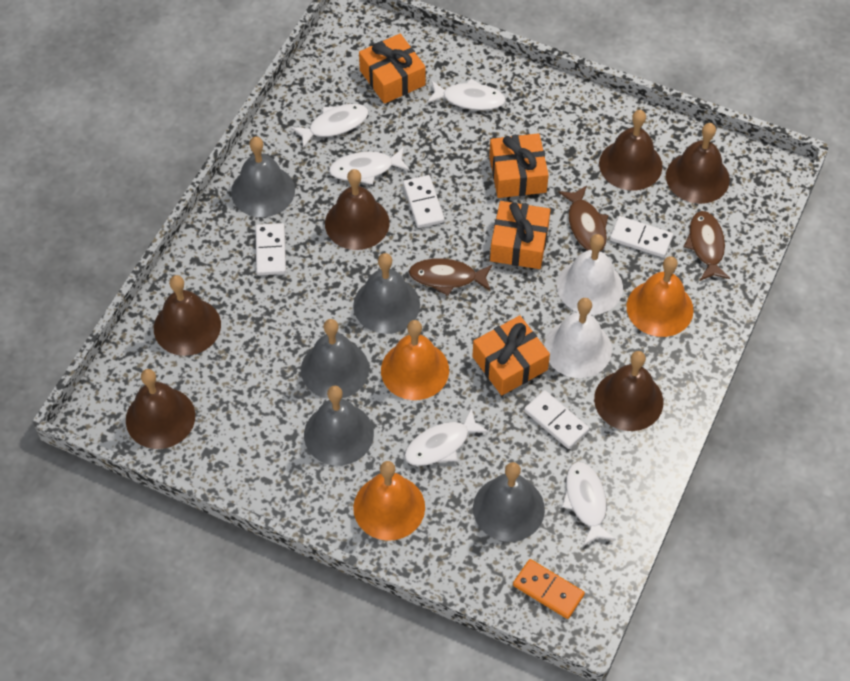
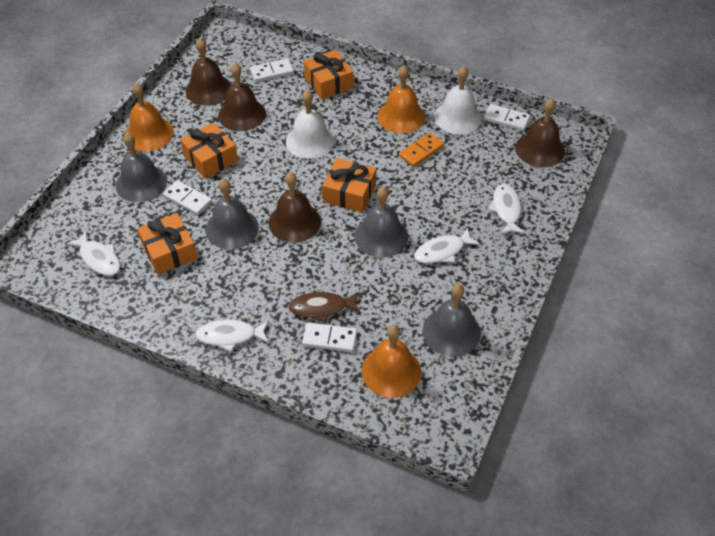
brown bell: 6 -> 4
brown fish: 3 -> 1
grey bell: 5 -> 4
white fish: 5 -> 4

